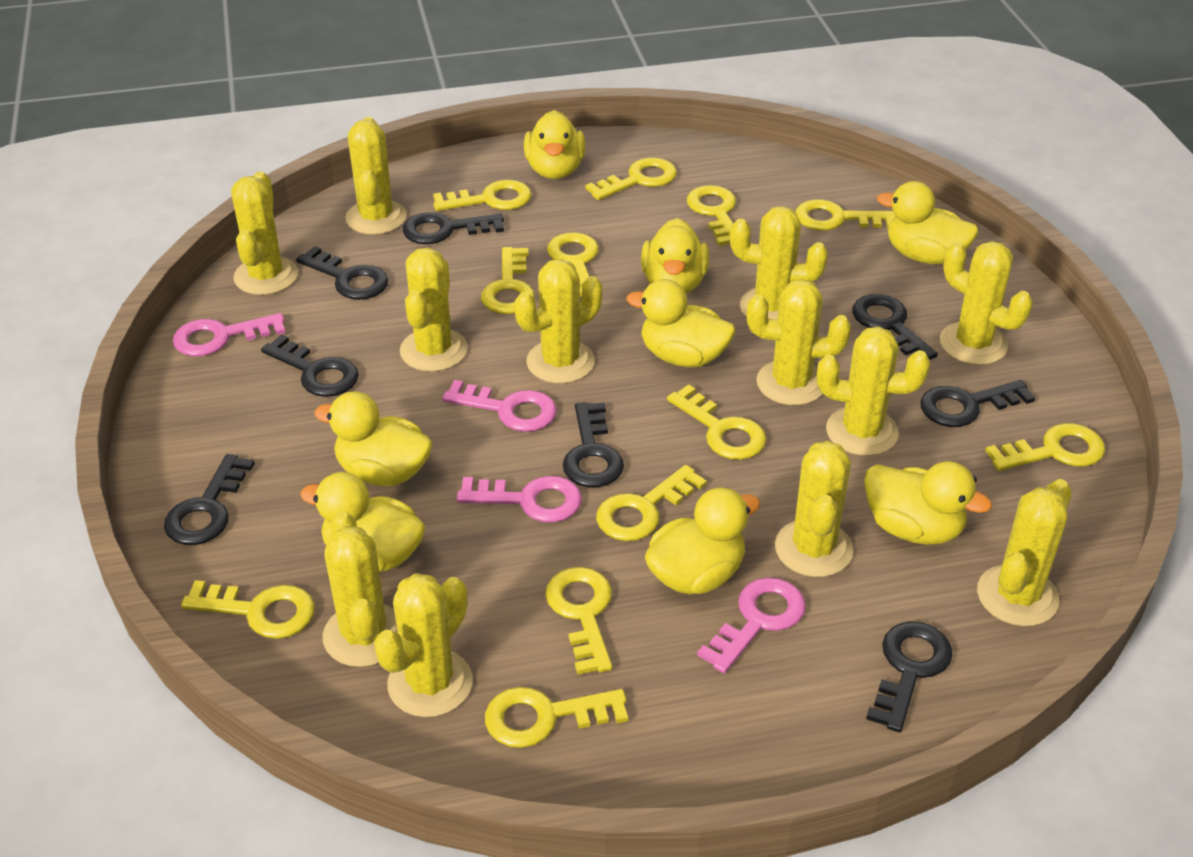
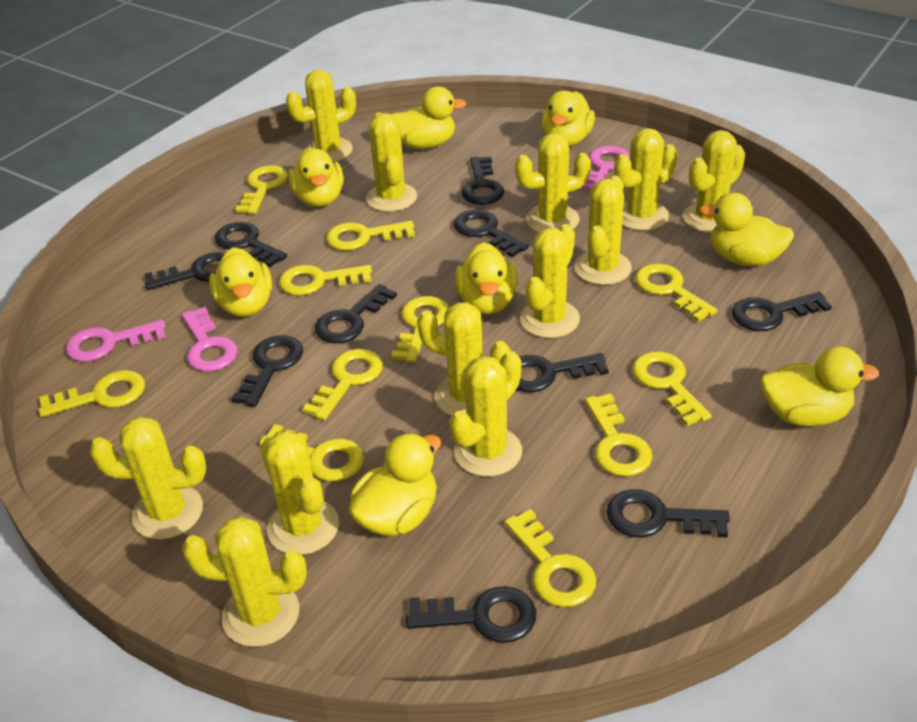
black key: 8 -> 10
pink key: 4 -> 3
yellow key: 12 -> 11

